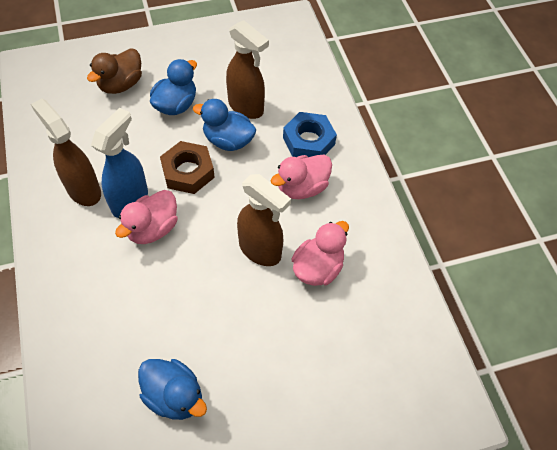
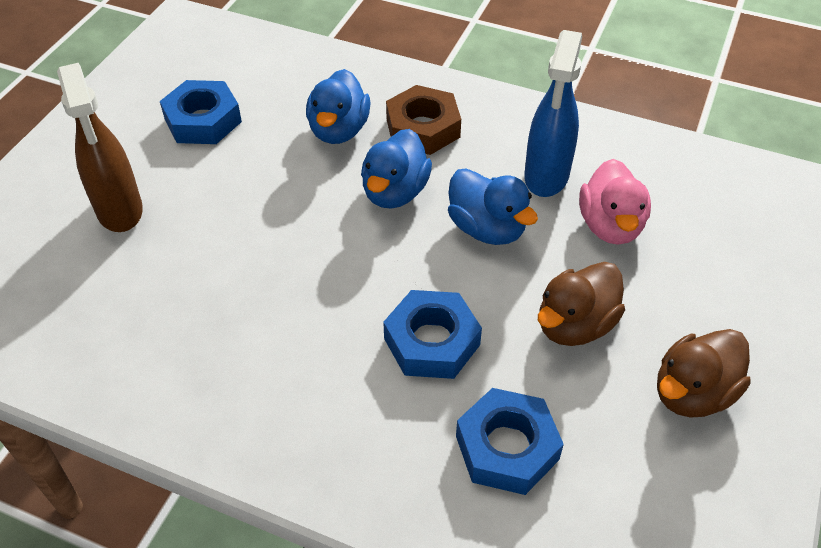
blue nut: 1 -> 3
brown duck: 1 -> 2
brown spray bottle: 3 -> 1
pink duck: 3 -> 1

